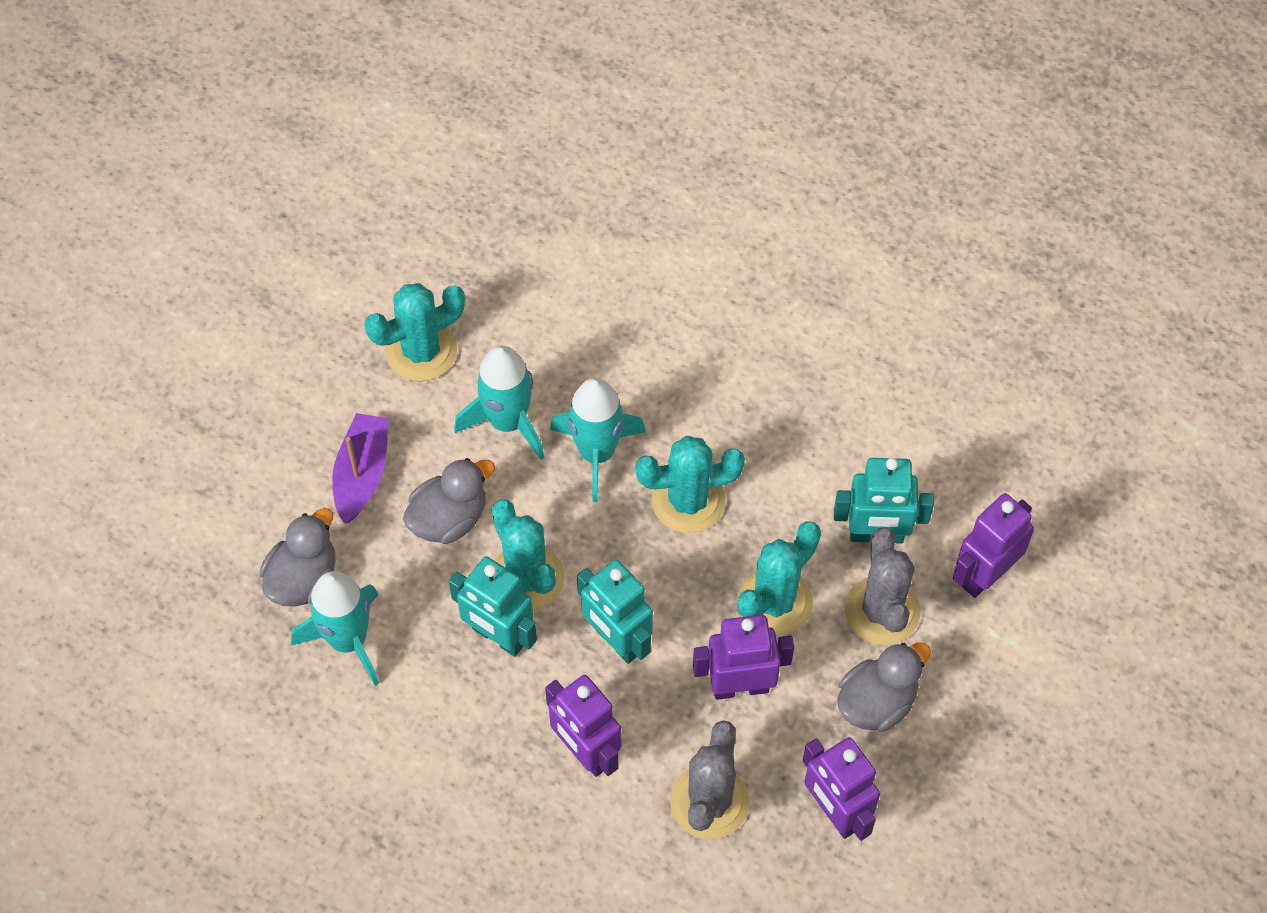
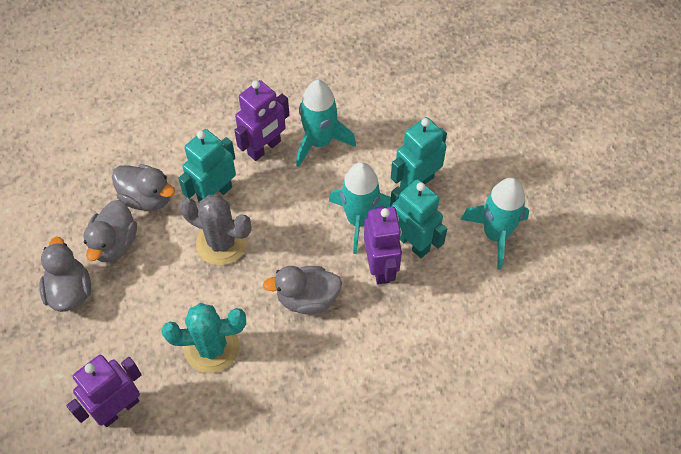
grey cactus: 2 -> 1
grey duck: 3 -> 4
purple boat: 1 -> 0
purple robot: 4 -> 3
turquoise cactus: 4 -> 1

